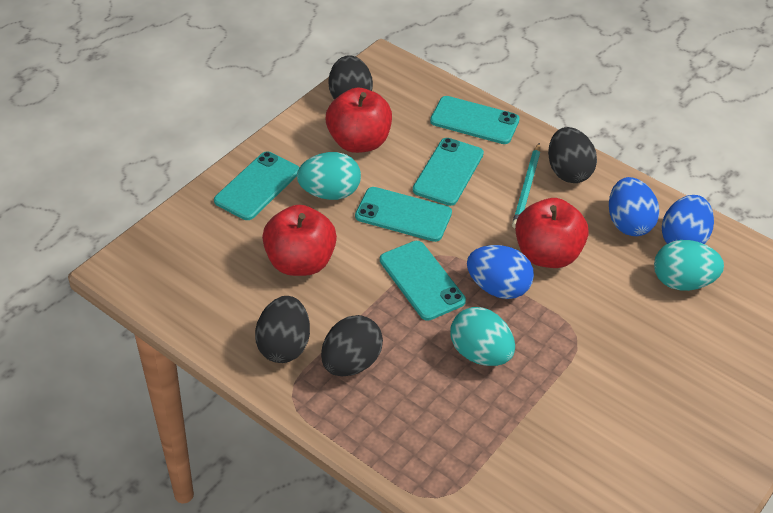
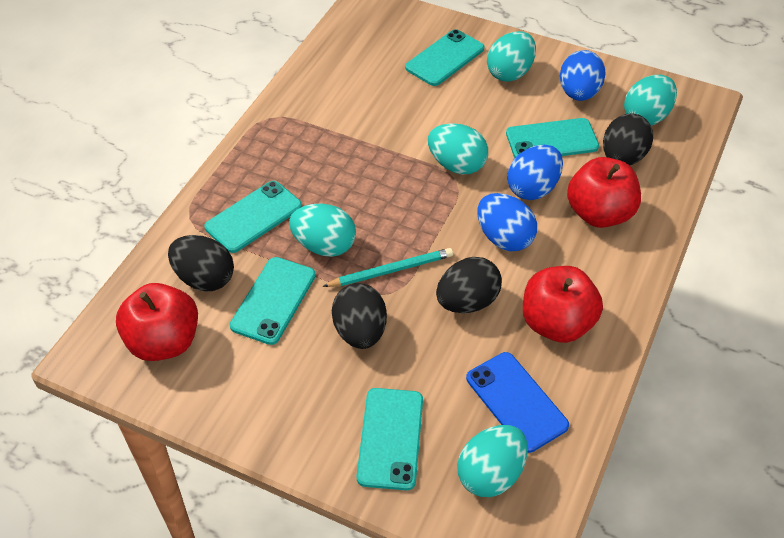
blue phone: 0 -> 1
turquoise egg: 3 -> 5

